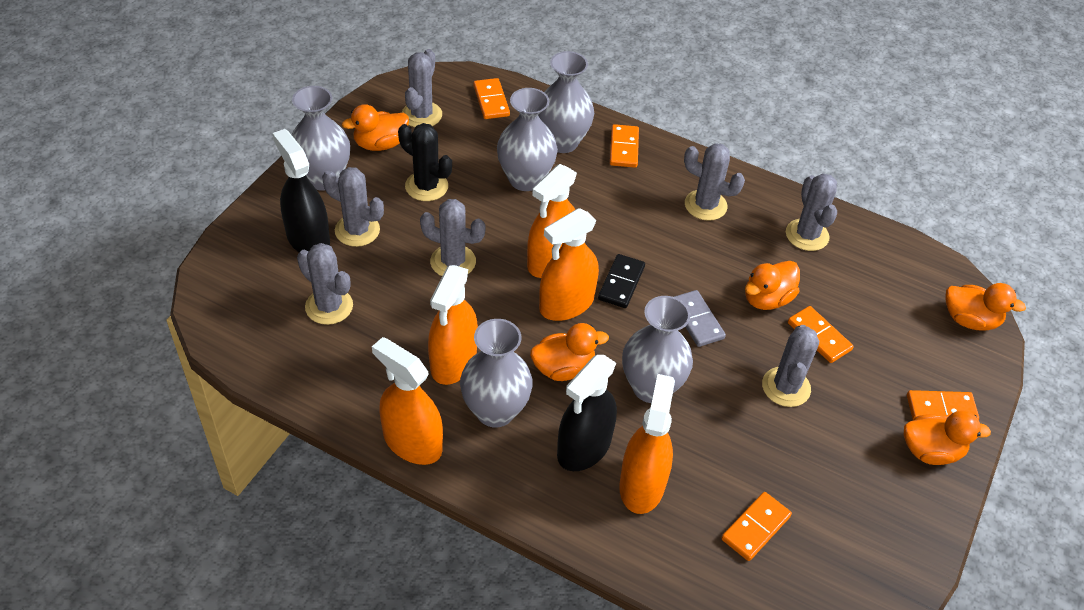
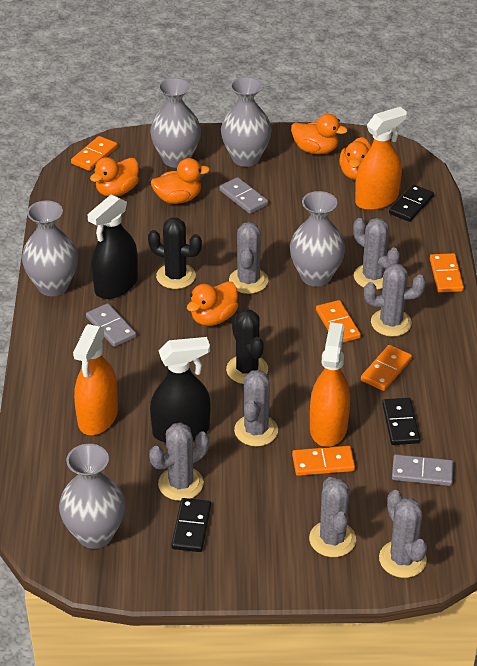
black cactus: 1 -> 2
black domino: 1 -> 3
grey domino: 1 -> 3
orange spray bottle: 5 -> 3

